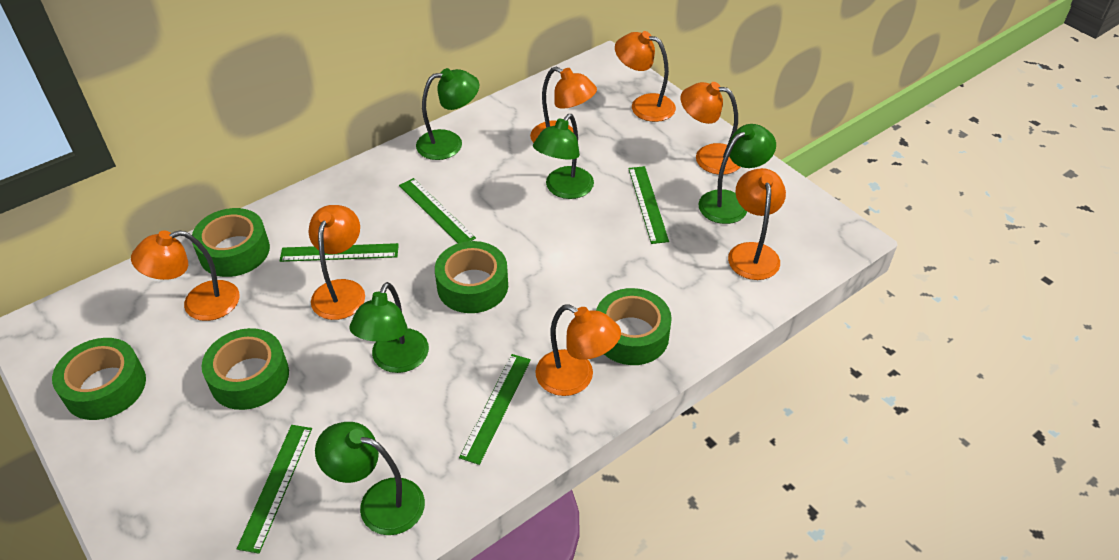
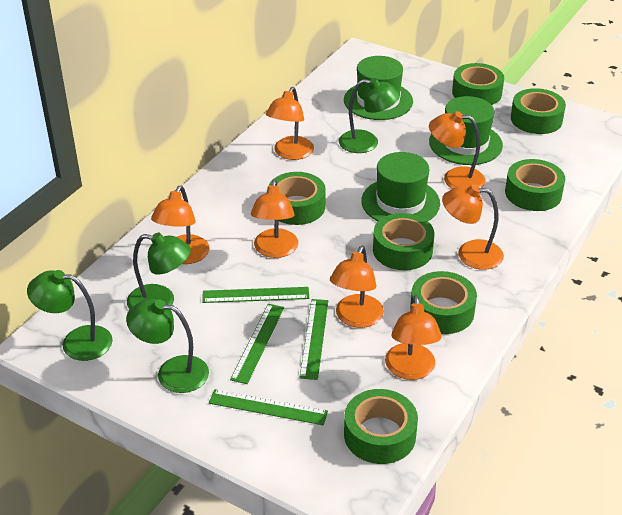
green hat: 0 -> 3
green lamp: 5 -> 4
green ruler: 5 -> 4
green tape: 5 -> 7

